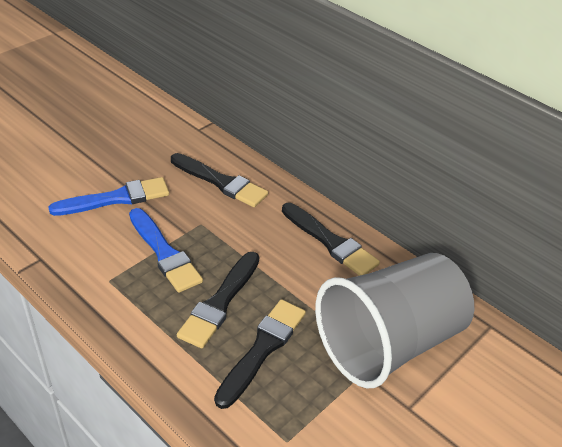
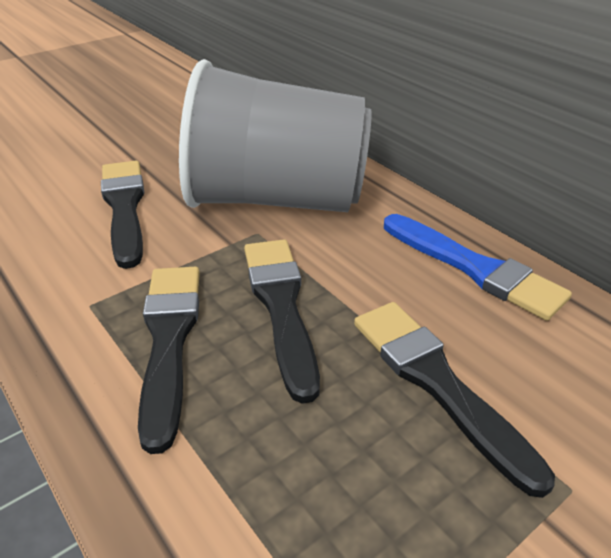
blue brush: 2 -> 1

